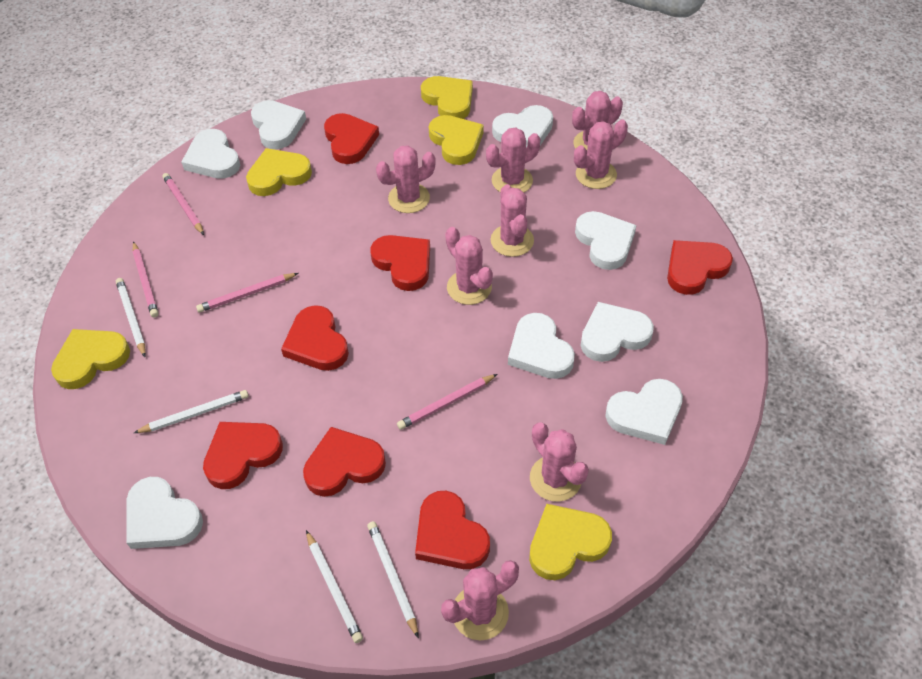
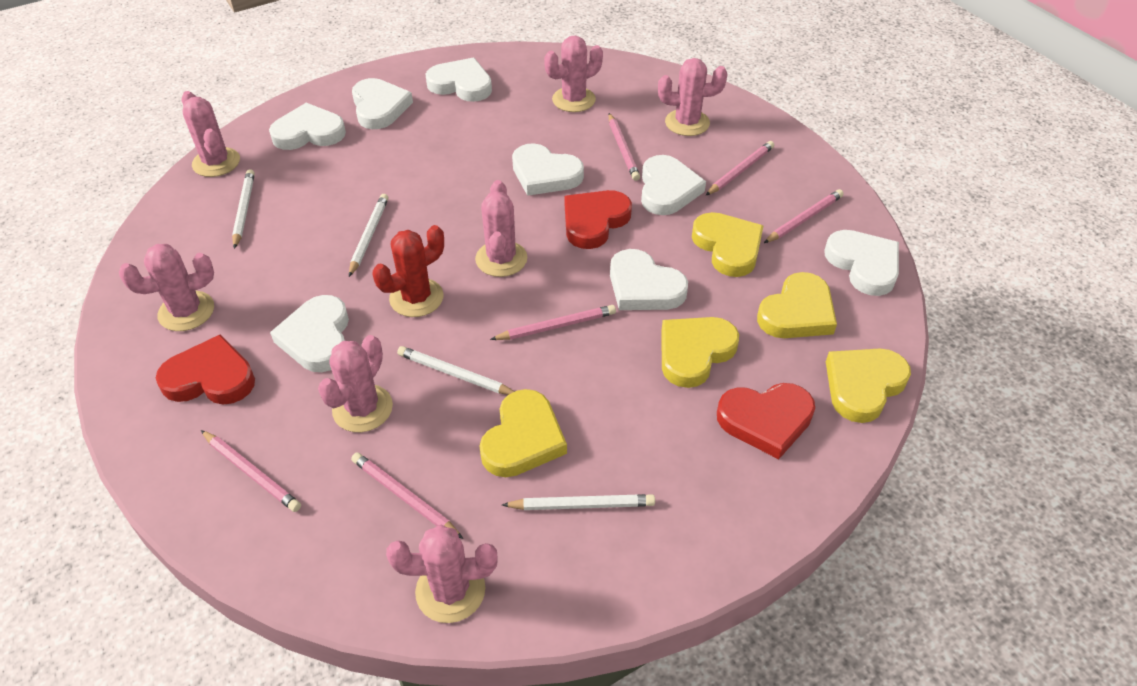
pink cactus: 8 -> 7
pink pencil: 4 -> 6
red cactus: 0 -> 1
red heart: 7 -> 3

